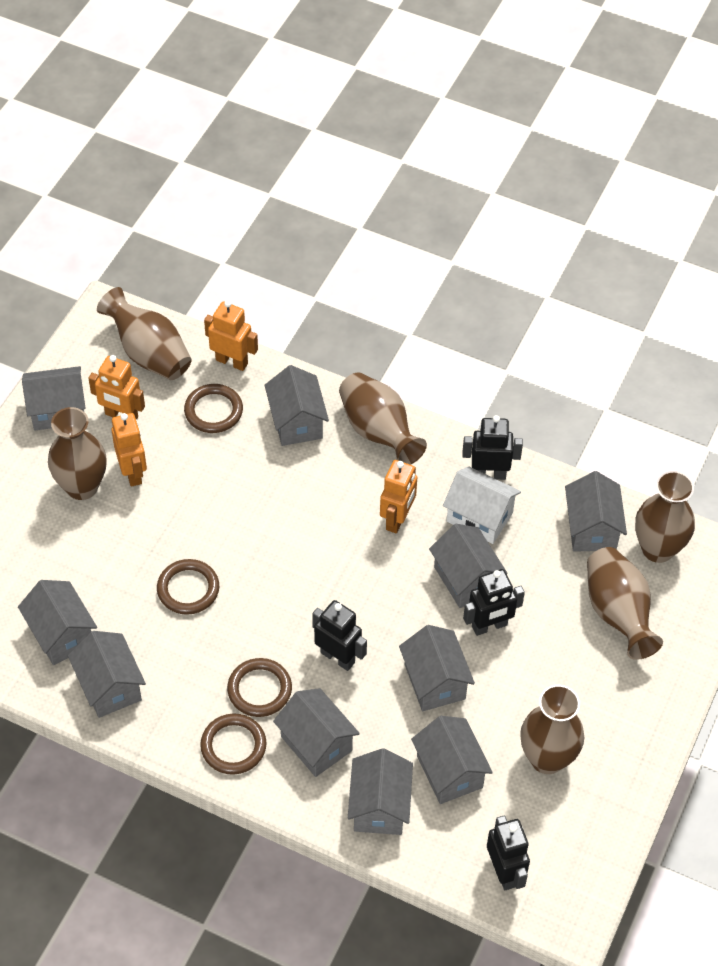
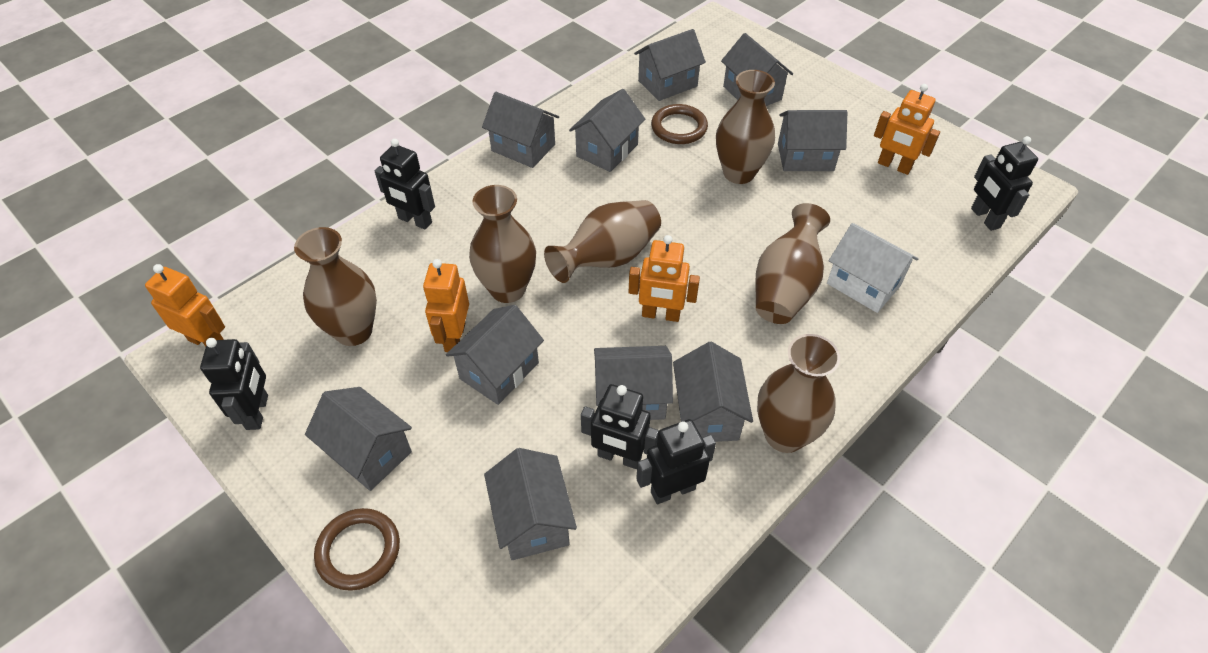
black robot: 4 -> 5
brown ring: 4 -> 2

